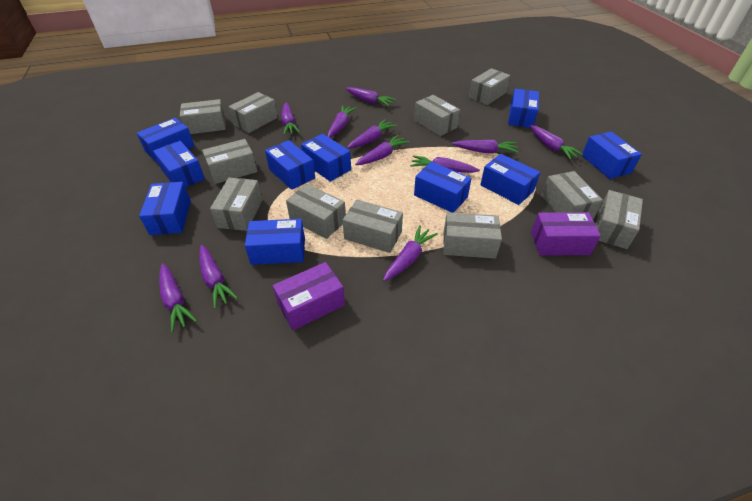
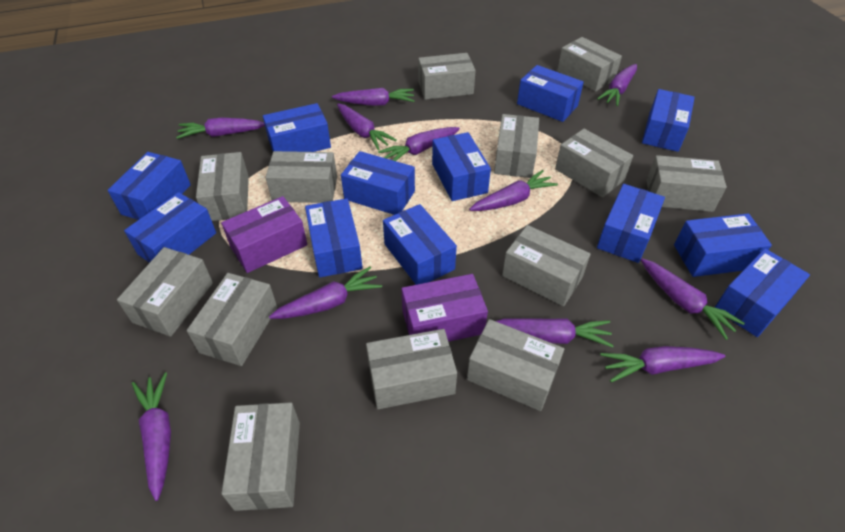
blue box: 10 -> 12
grey box: 11 -> 13

